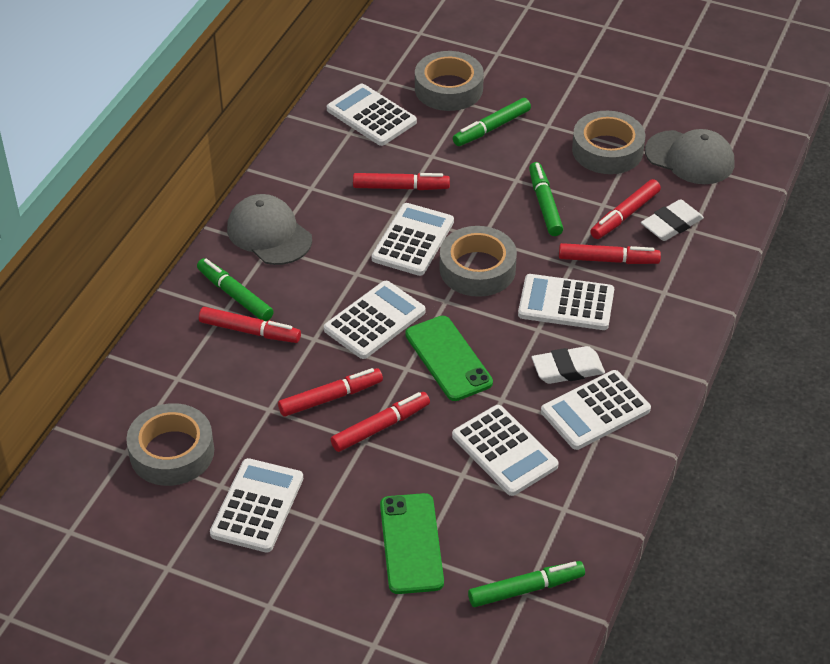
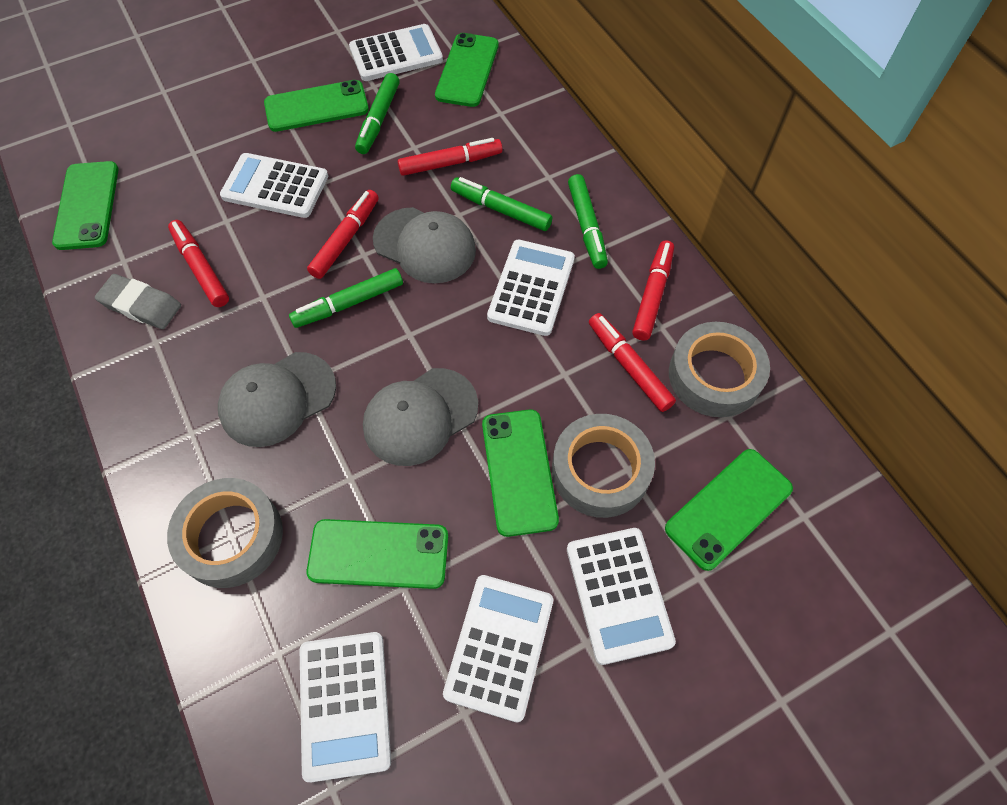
green phone: 2 -> 6
grey cap: 2 -> 3
grey eraser: 0 -> 1
grey tape: 4 -> 3
red marker: 6 -> 5
white calculator: 7 -> 6
white eraser: 2 -> 0

